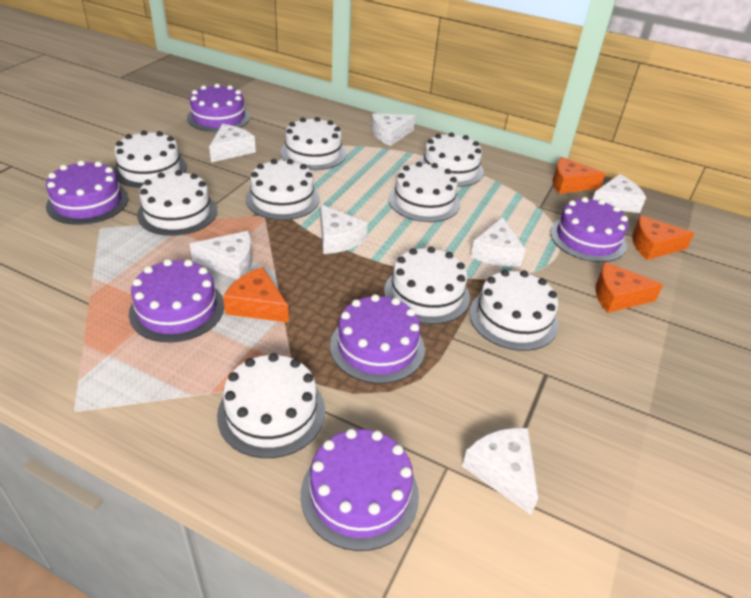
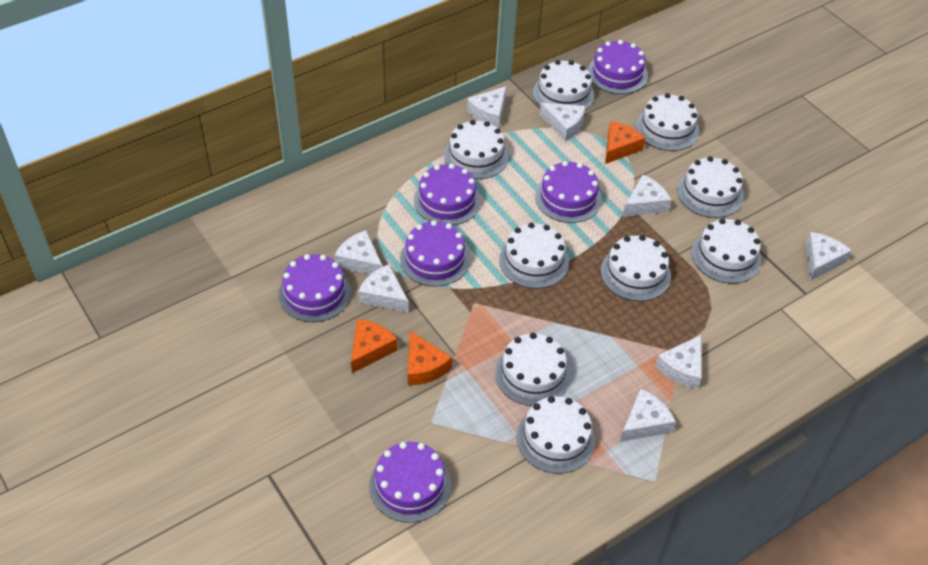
orange cheese: 4 -> 3
white cheese: 7 -> 8

